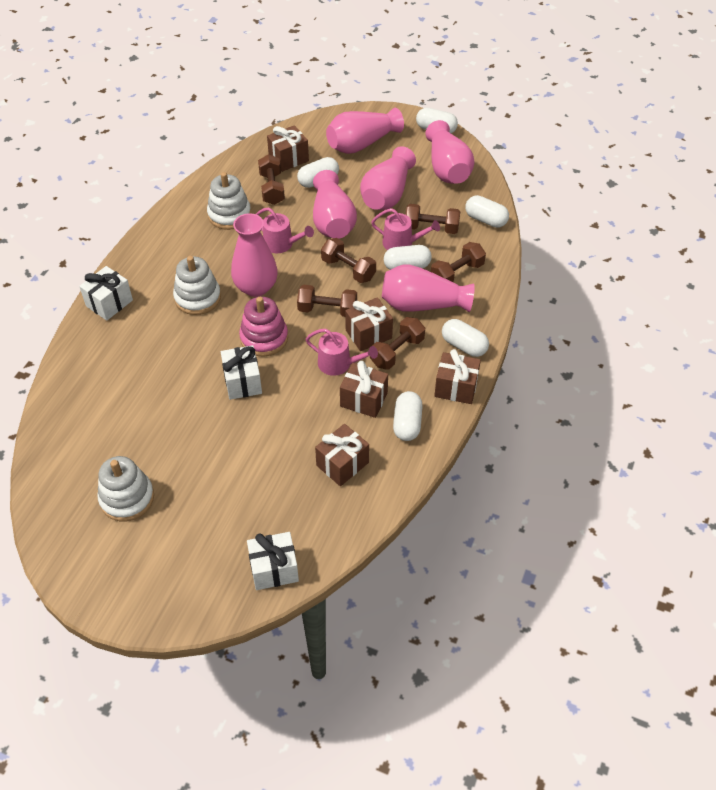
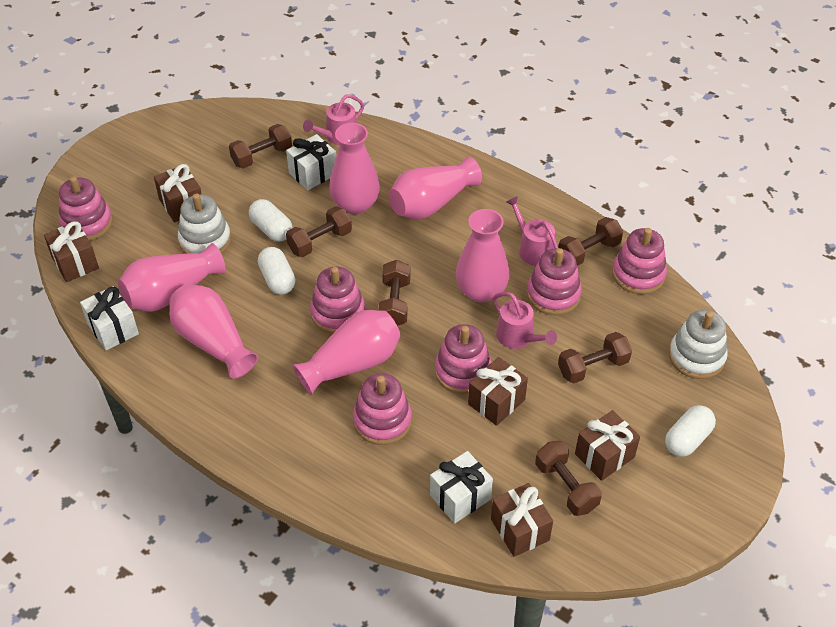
pink stacking toy: 1 -> 6
white capsule: 6 -> 3
white stacking toy: 3 -> 2

